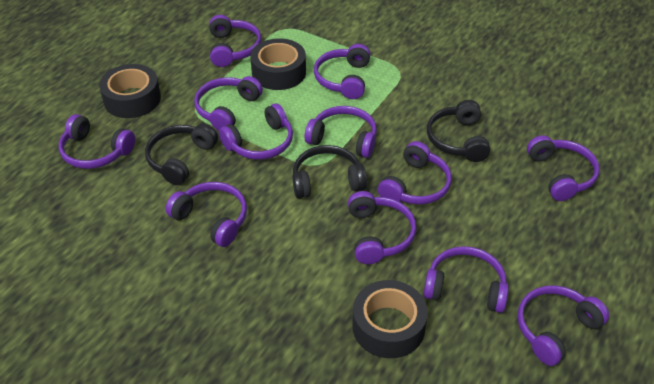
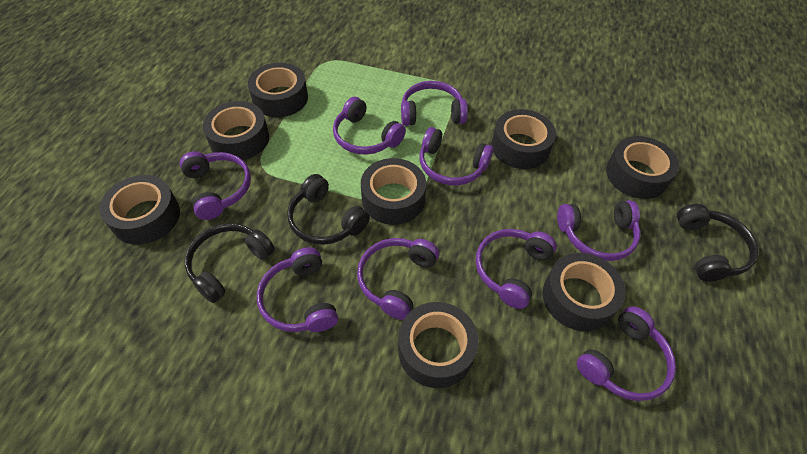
black tape: 3 -> 8
purple headphones: 12 -> 9

